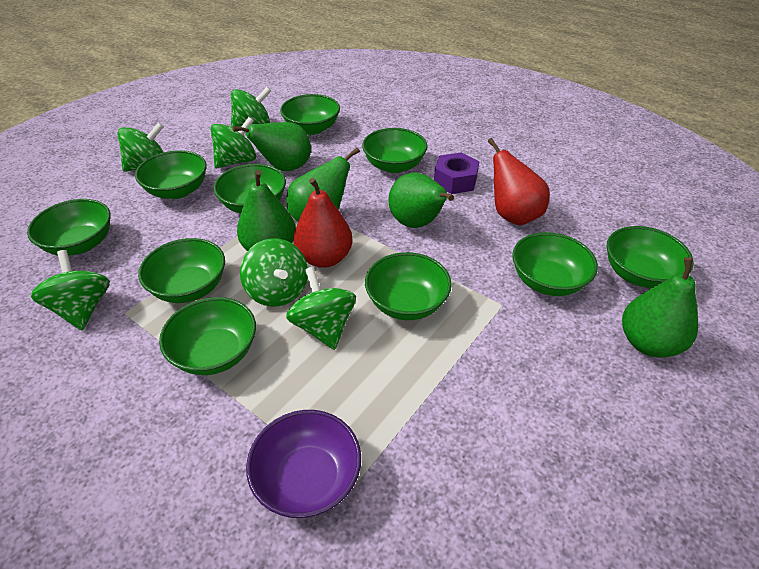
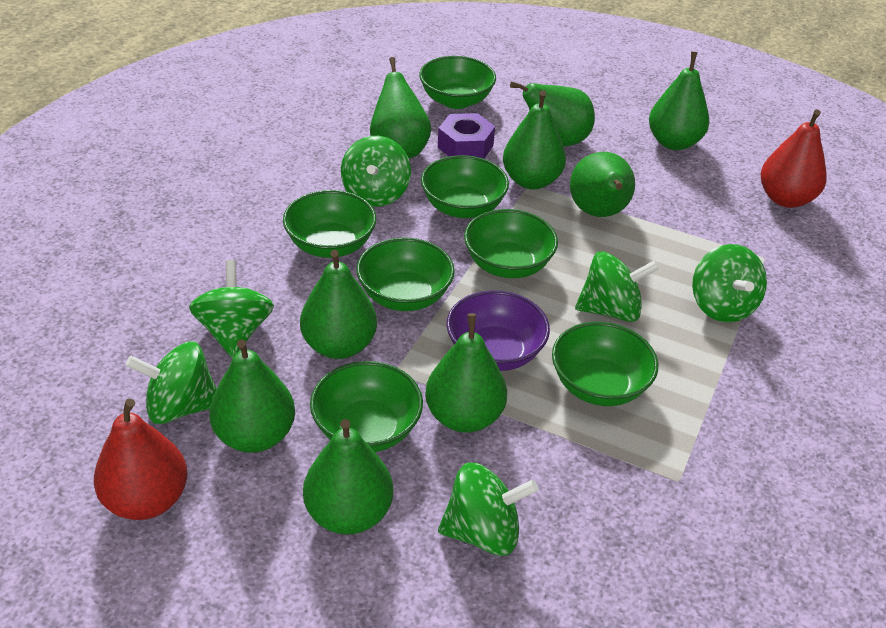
green bowl: 10 -> 7
green pear: 5 -> 9

